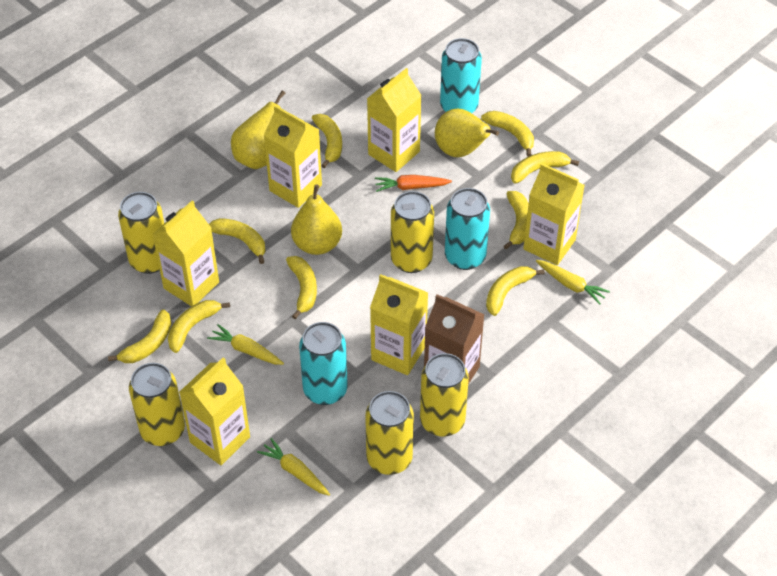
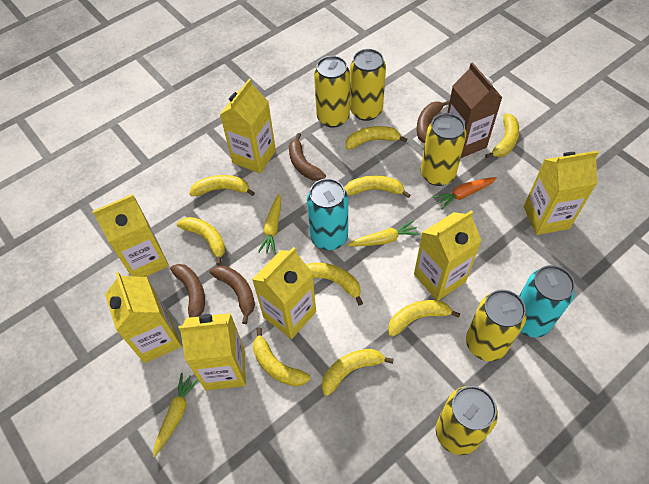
brown banana: 0 -> 4
turquoise can: 3 -> 2
yellow carton: 6 -> 7
yellow pear: 3 -> 0

